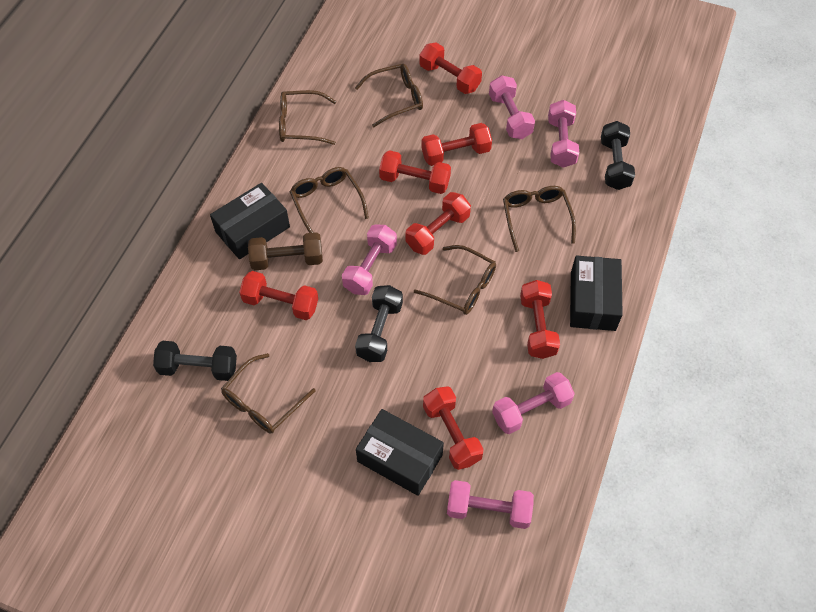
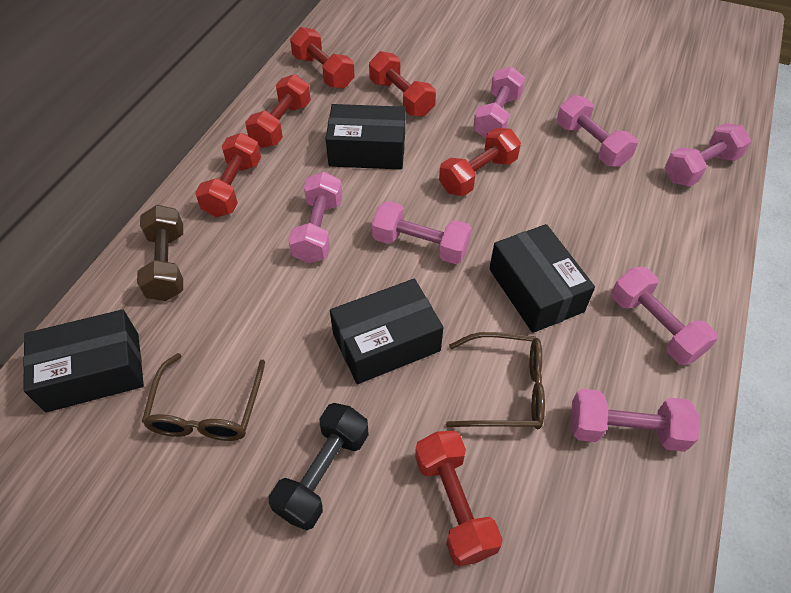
black box: 3 -> 4
black dumbbell: 3 -> 1
brown glasses: 6 -> 2
pink dumbbell: 5 -> 7
red dumbbell: 7 -> 6

